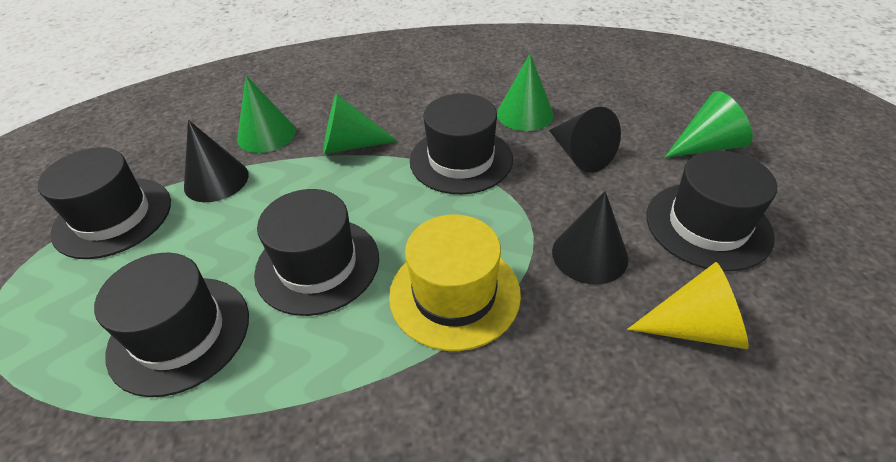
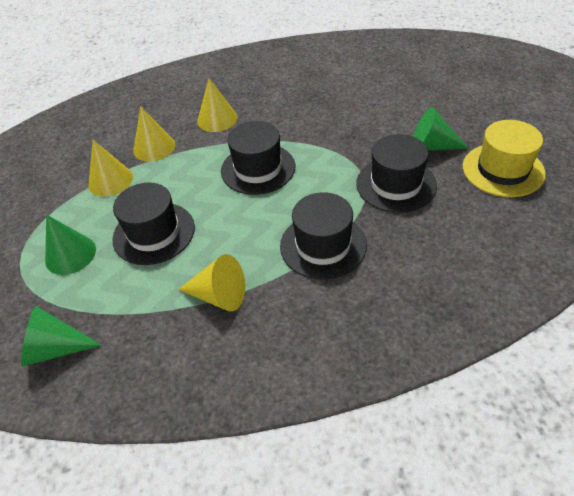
black cone: 3 -> 0
black hat: 5 -> 4
green cone: 4 -> 3
yellow cone: 1 -> 4

